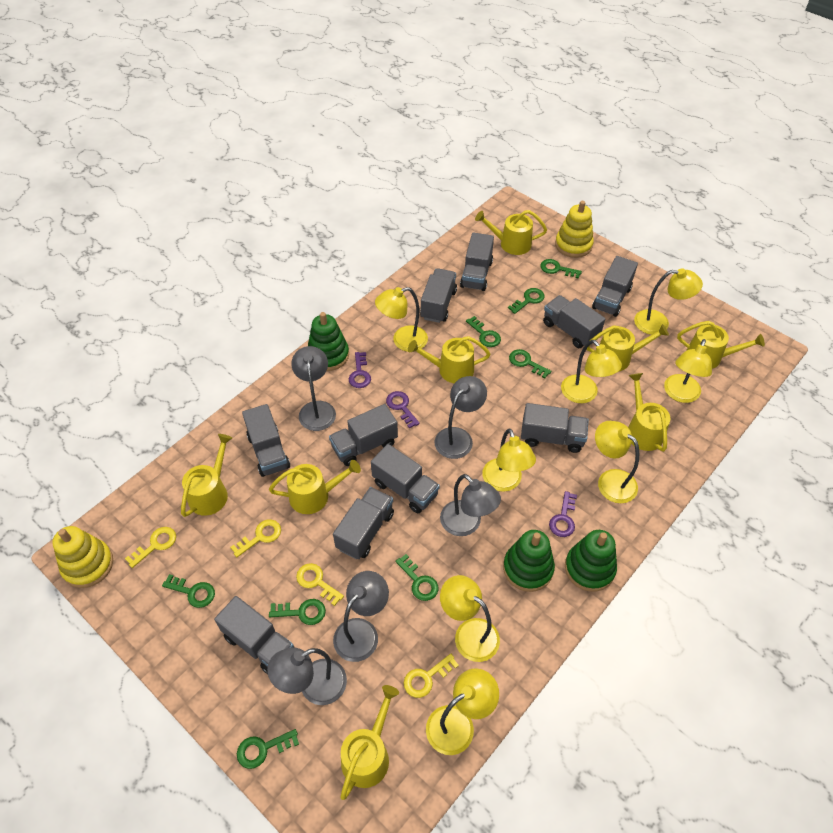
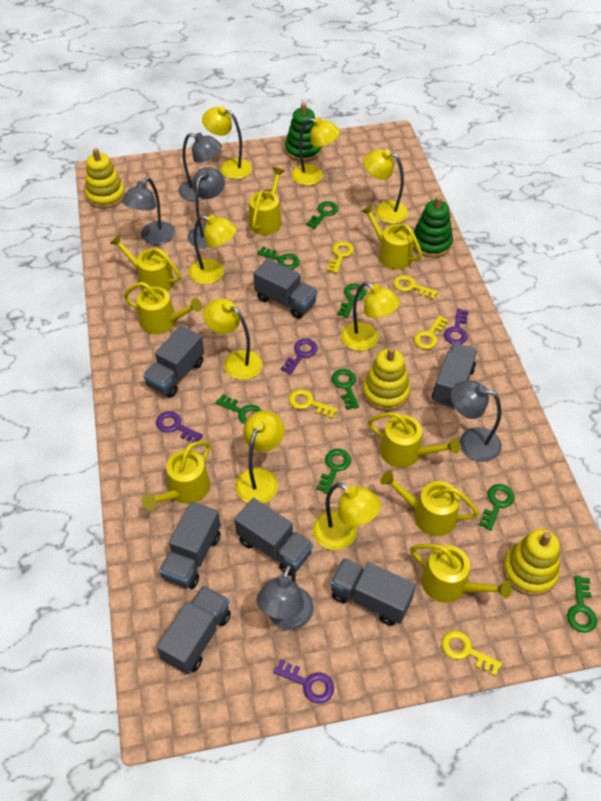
green stacking toy: 3 -> 2
grey truck: 10 -> 7
purple key: 3 -> 4
yellow key: 4 -> 5
yellow stacking toy: 2 -> 3

